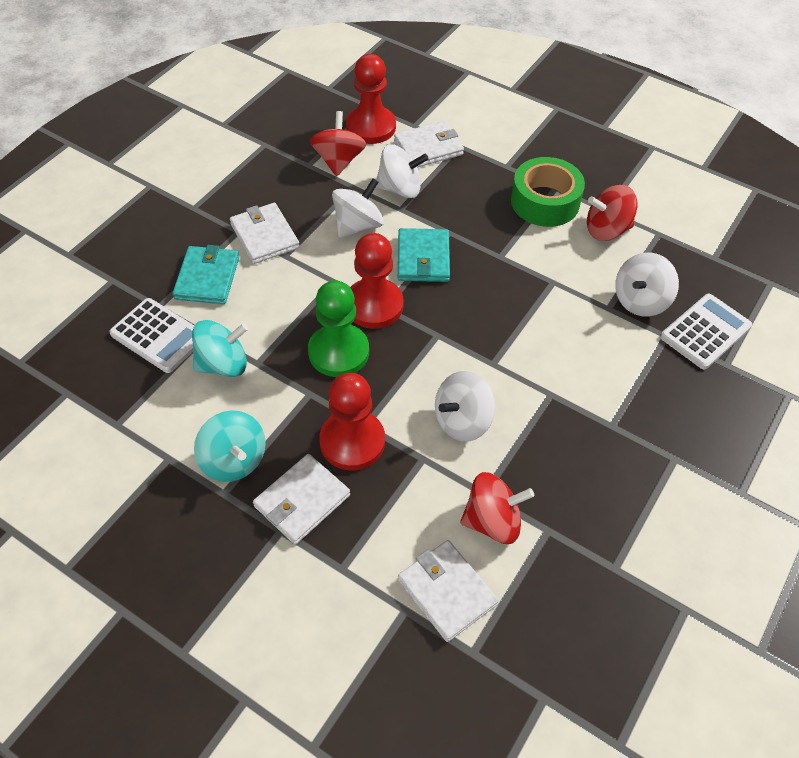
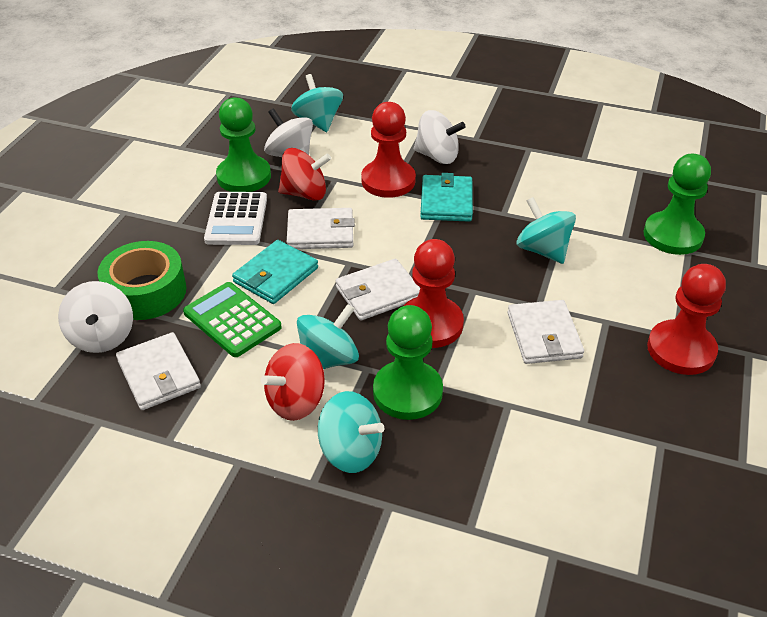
green calculator: 0 -> 1
green pawn: 1 -> 3
red spinning top: 3 -> 2
turquoise spinning top: 2 -> 4
white calculator: 2 -> 1
white spinning top: 4 -> 3

